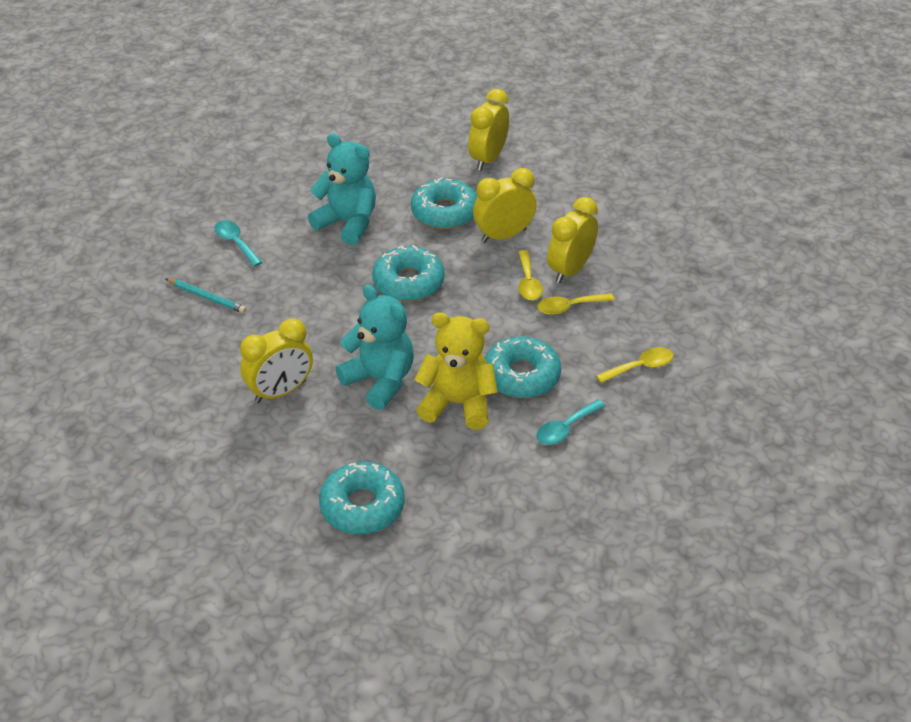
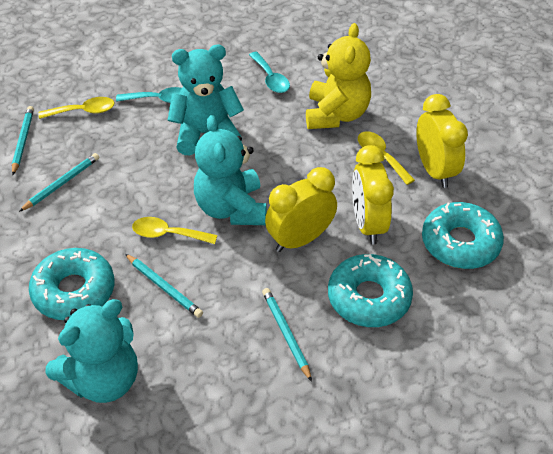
turquoise donut: 4 -> 3
turquoise pencil: 1 -> 4
turquoise teddy bear: 2 -> 3
yellow clock: 4 -> 3

